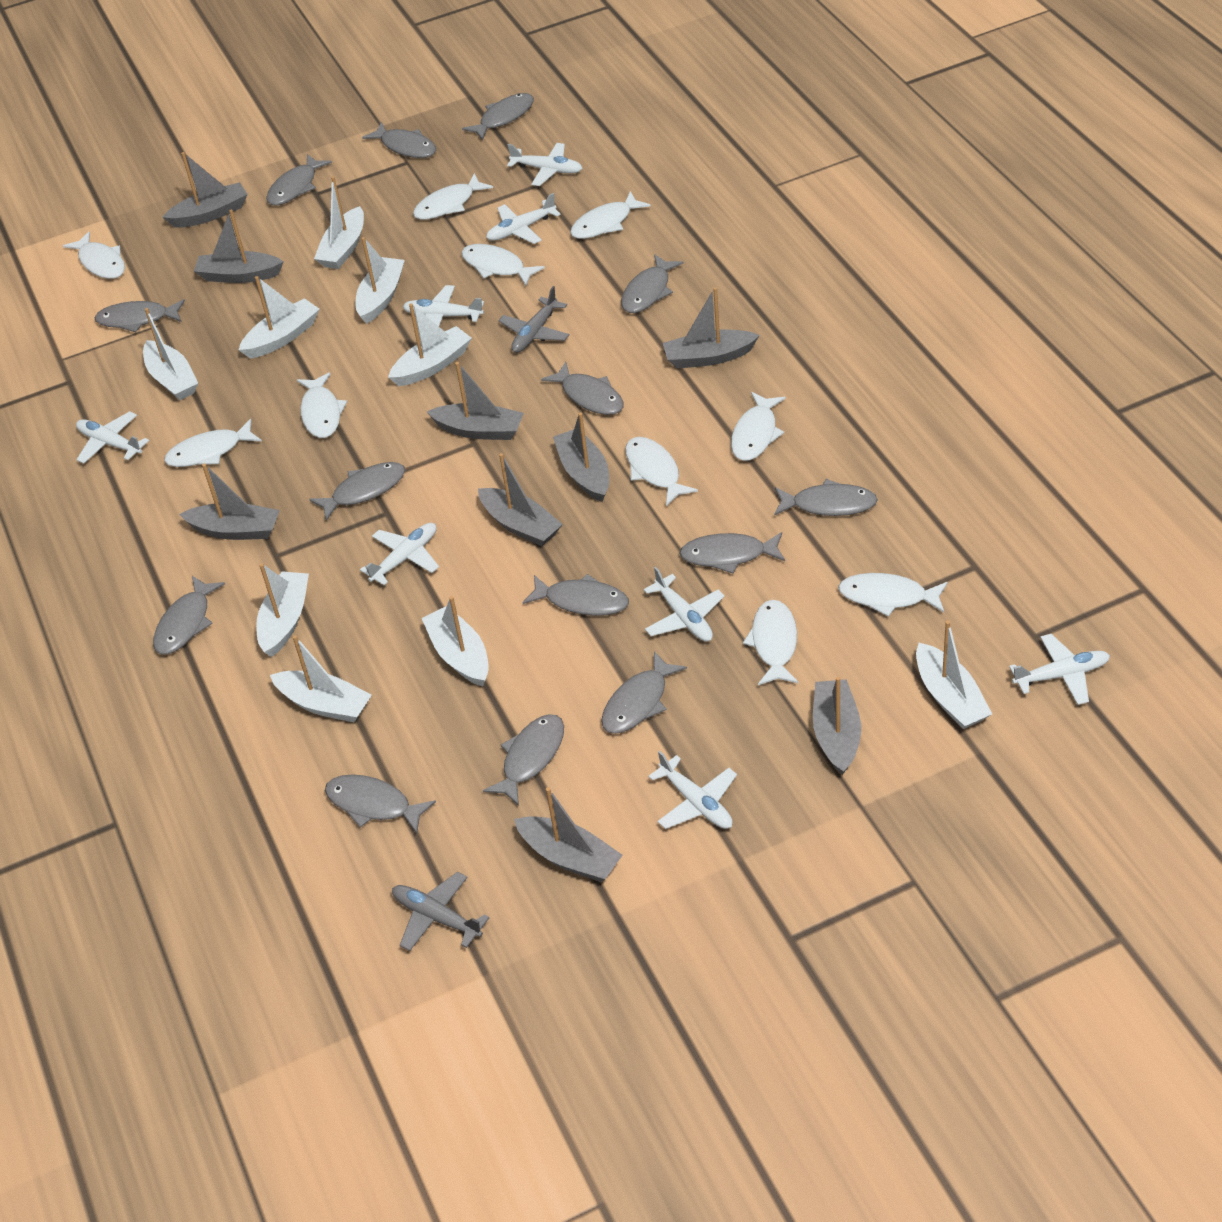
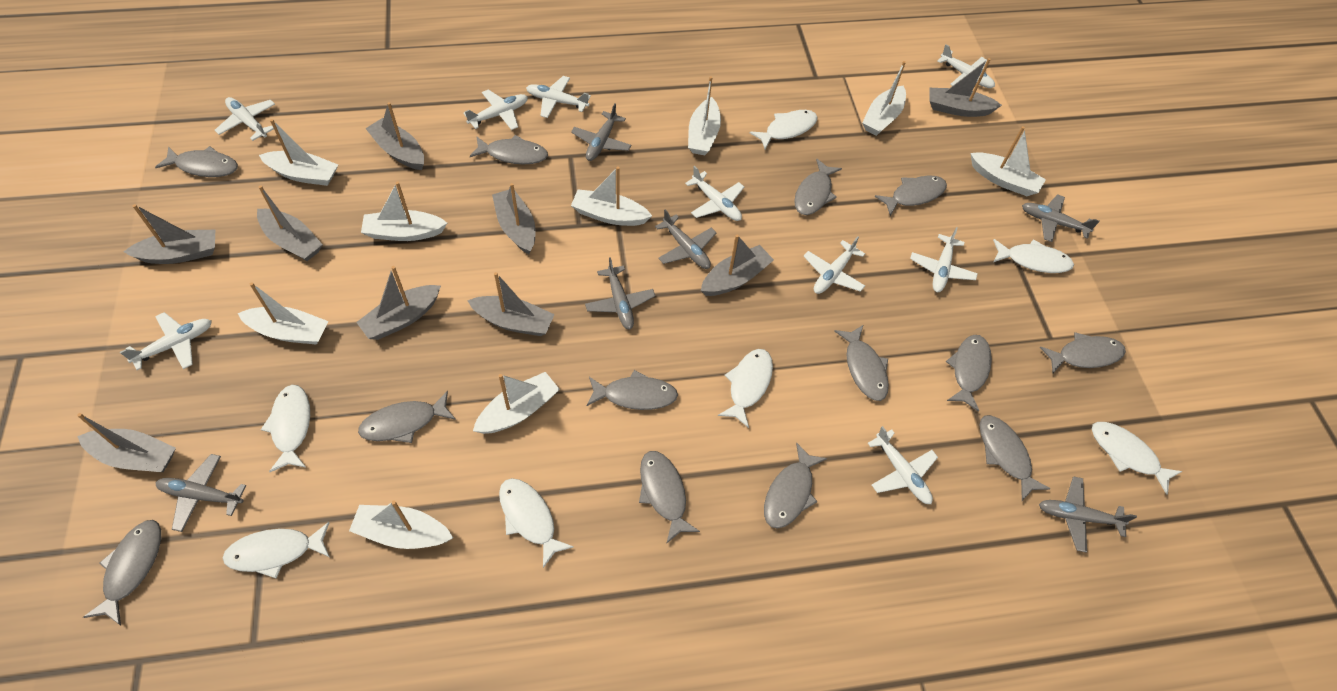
grey fish: 14 -> 13
grey plane: 2 -> 6
white fish: 10 -> 7
white plane: 8 -> 9

